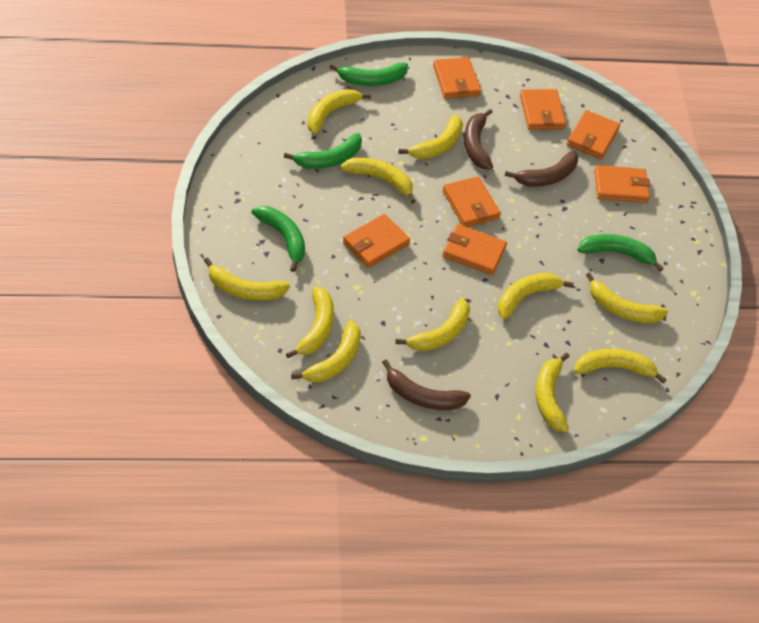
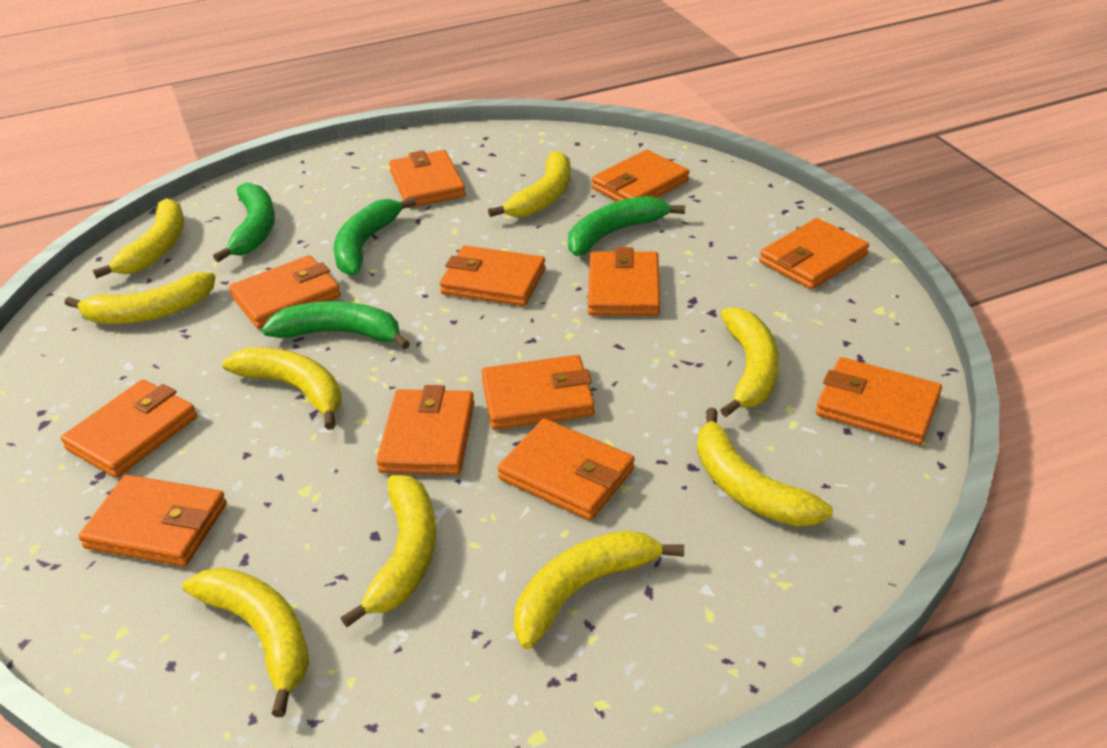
brown banana: 3 -> 0
orange wallet: 7 -> 12
yellow banana: 11 -> 9

